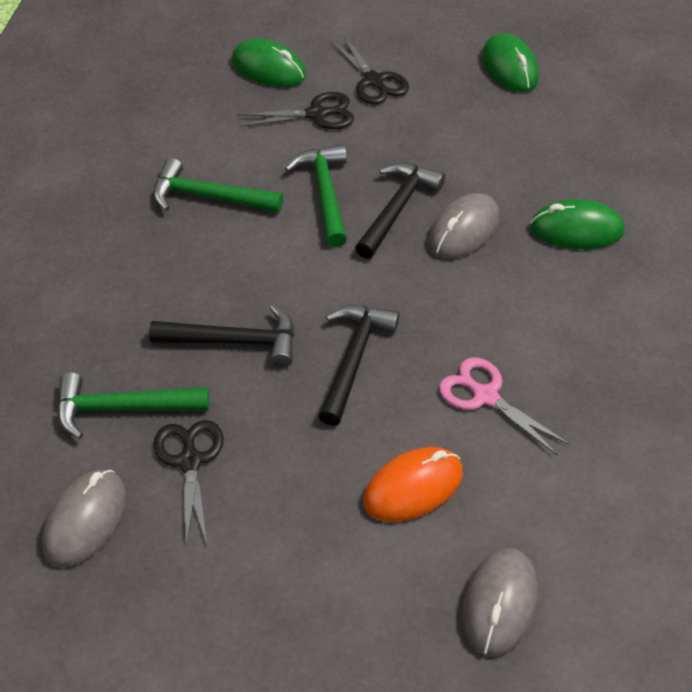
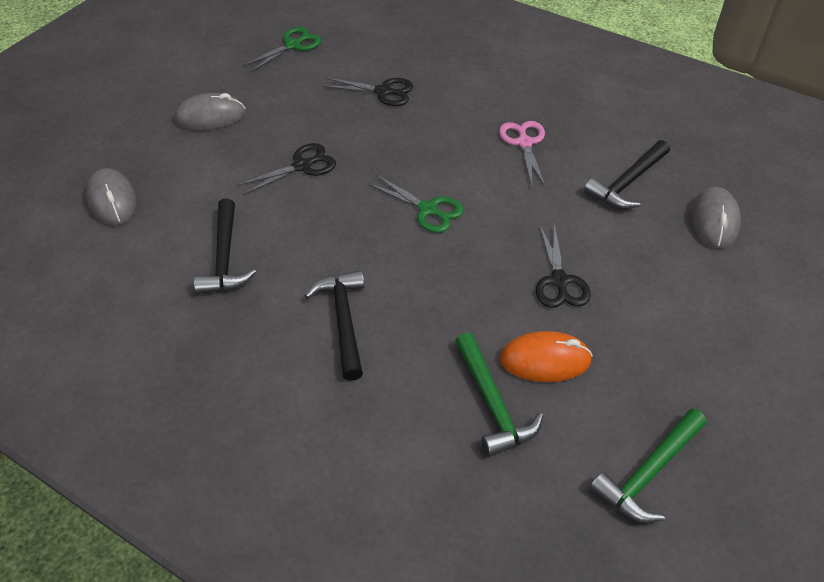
green hammer: 3 -> 2
green mouse: 3 -> 0
green scissors: 0 -> 2

